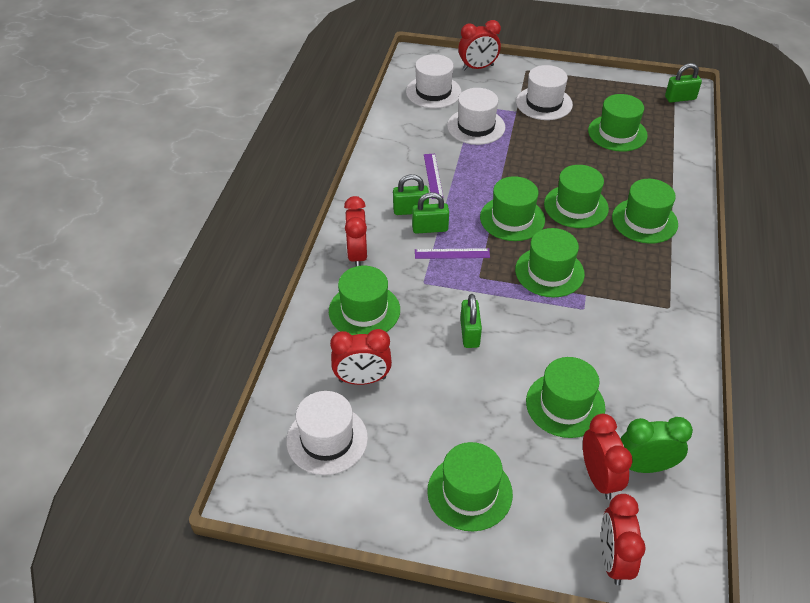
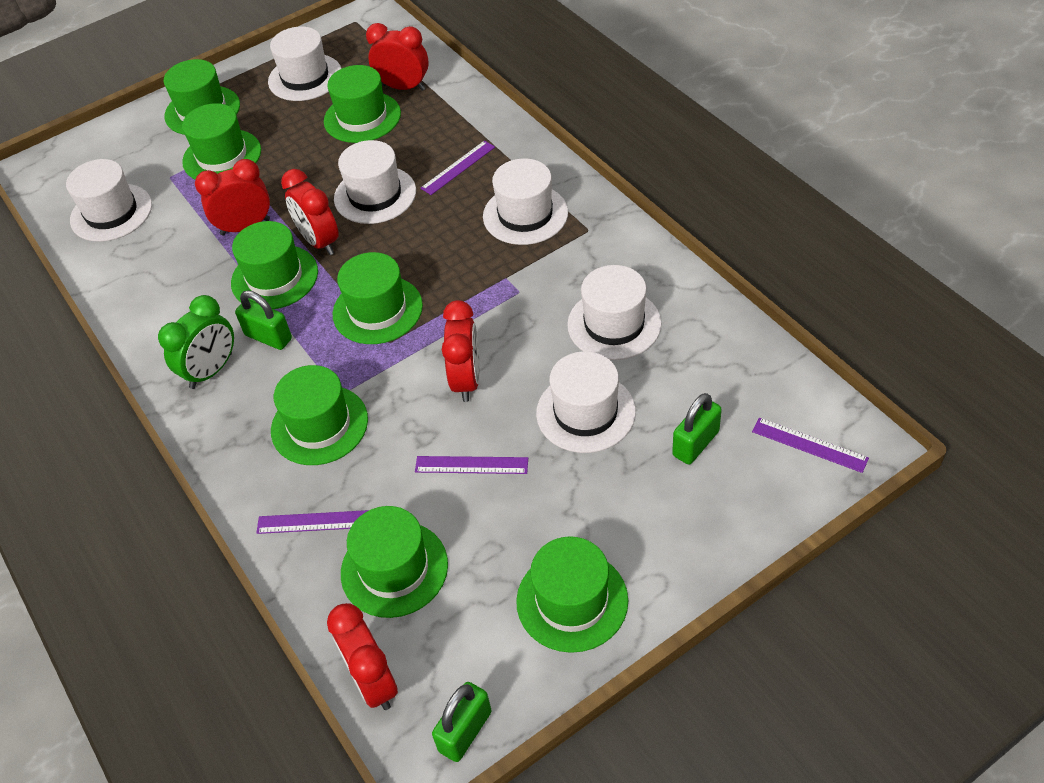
green padlock: 4 -> 3
purple ruler: 2 -> 4
white hat: 4 -> 6

